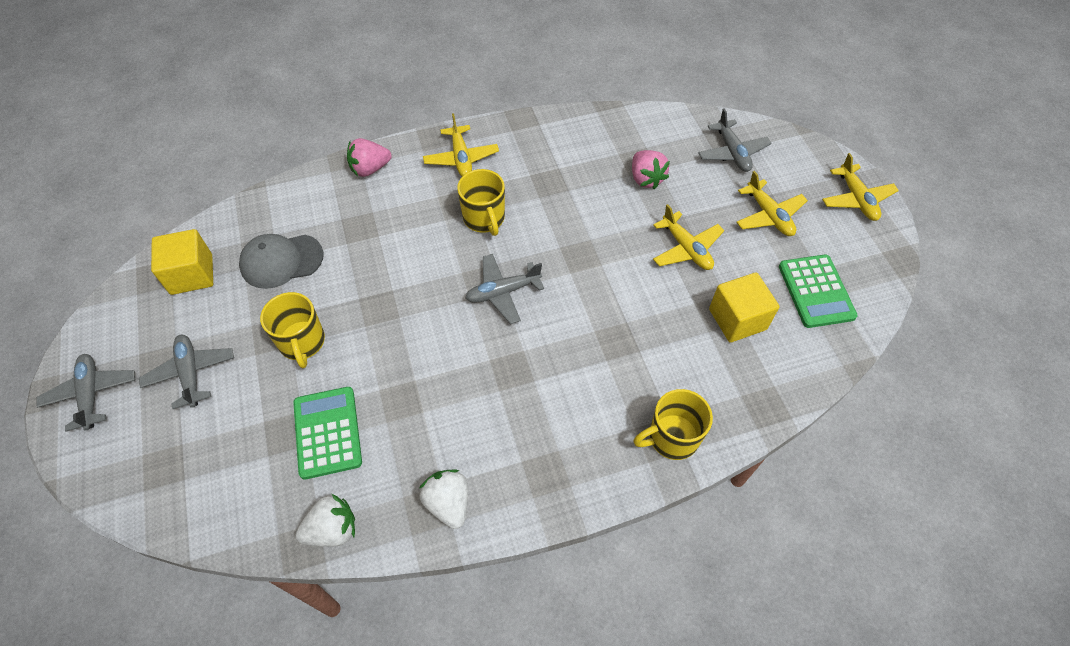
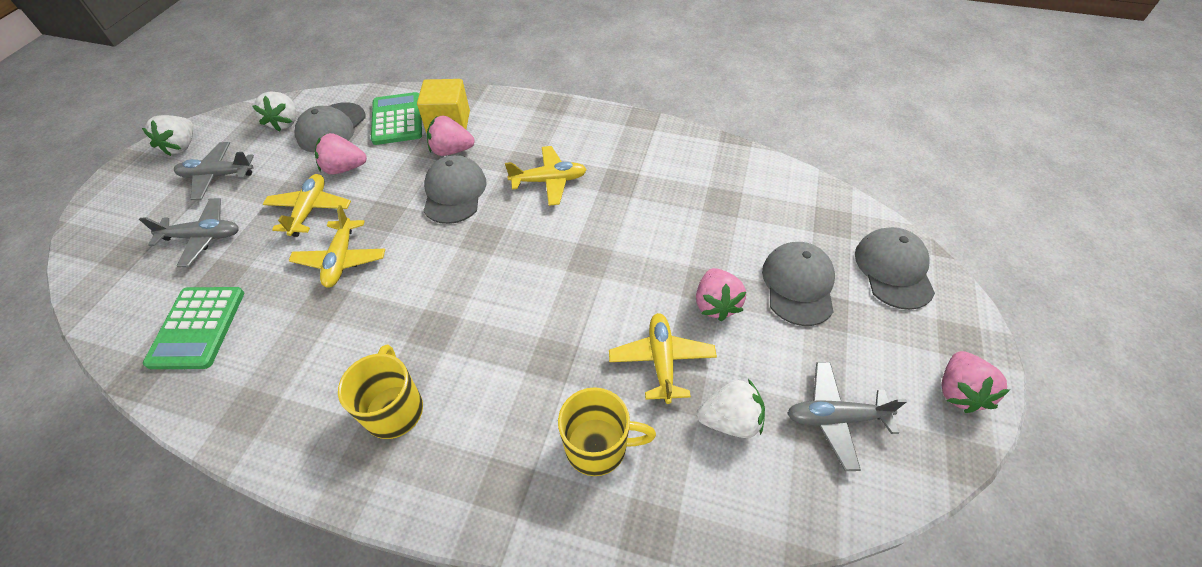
grey cap: 1 -> 4
grey plane: 4 -> 3
pink strawberry: 2 -> 4
white strawberry: 2 -> 3
yellow cube: 2 -> 1
yellow mug: 3 -> 2

